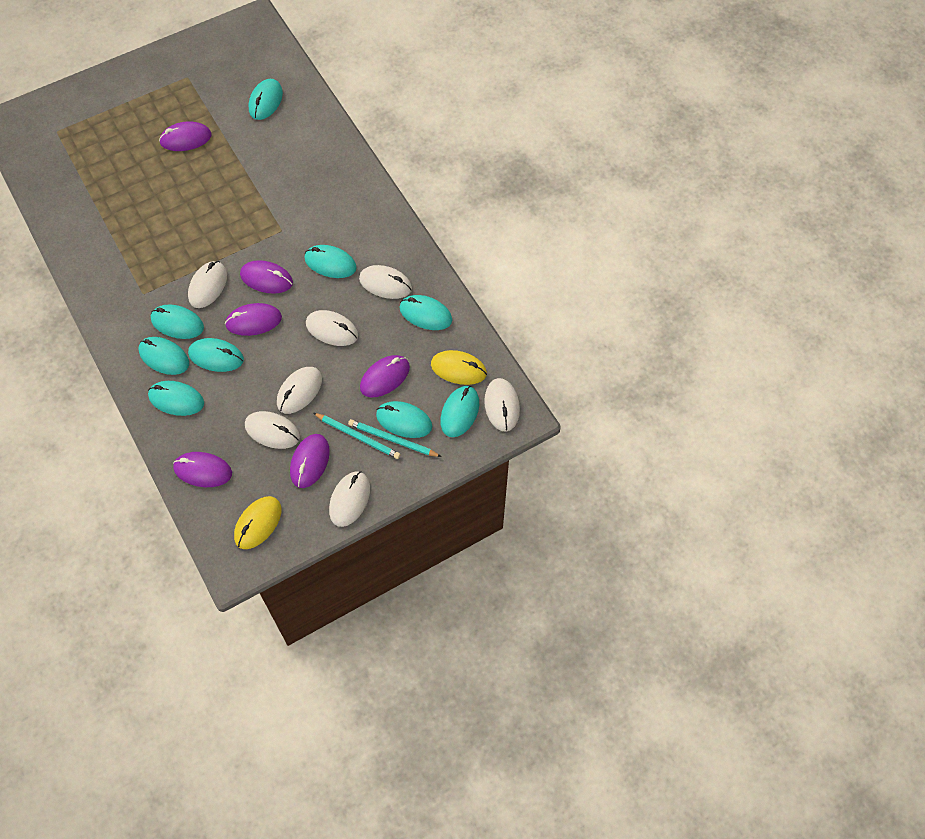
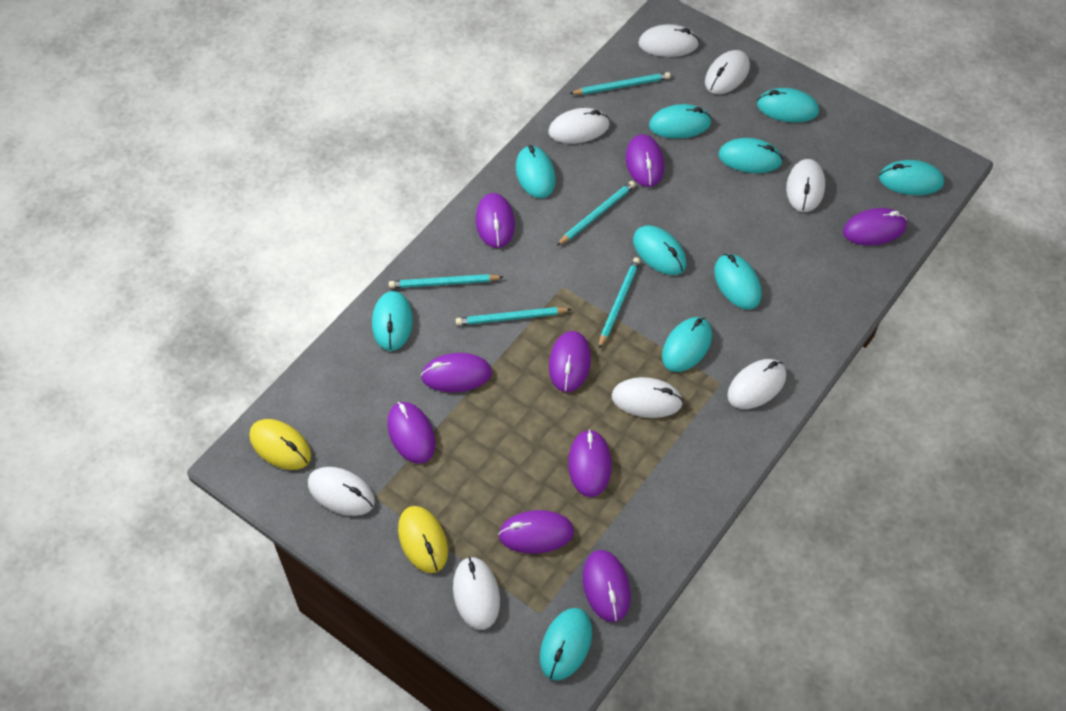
purple mouse: 6 -> 9
turquoise mouse: 9 -> 10
turquoise pencil: 2 -> 5
white mouse: 7 -> 8

